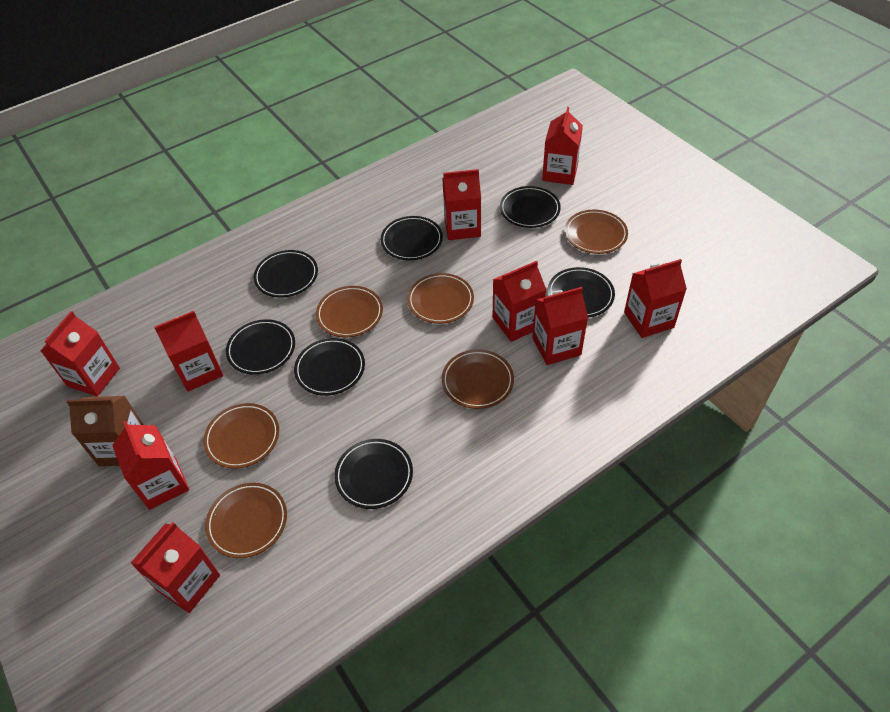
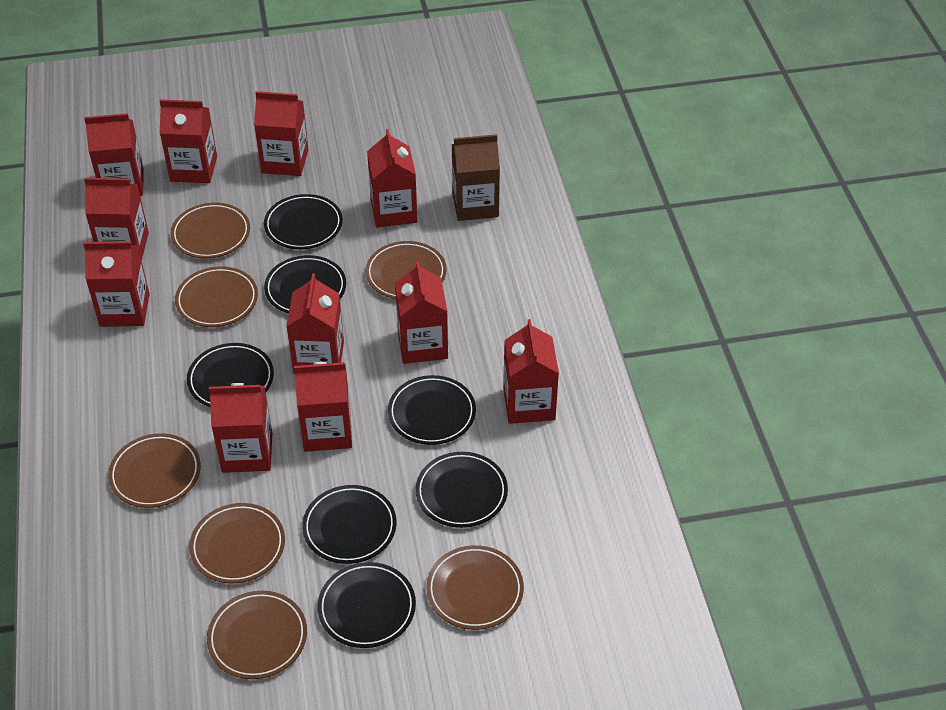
brown plate: 6 -> 7
red carton: 9 -> 11

